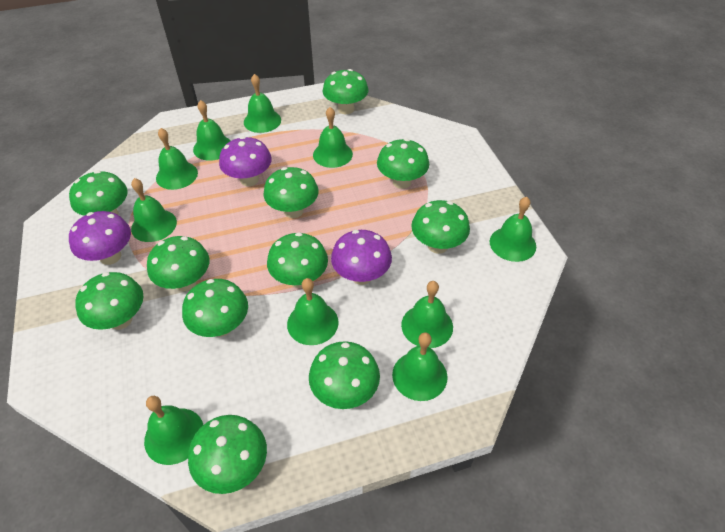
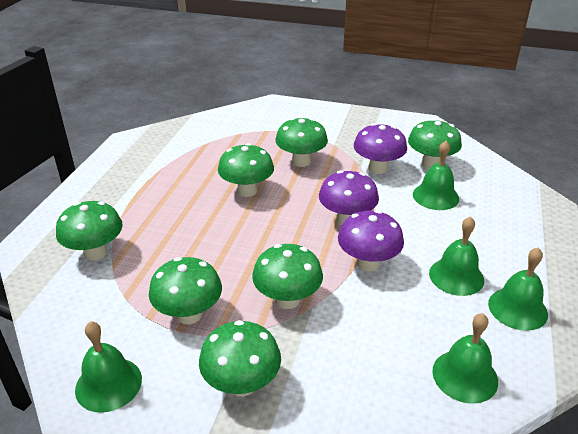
green bell: 10 -> 5
green mushroom: 11 -> 7

